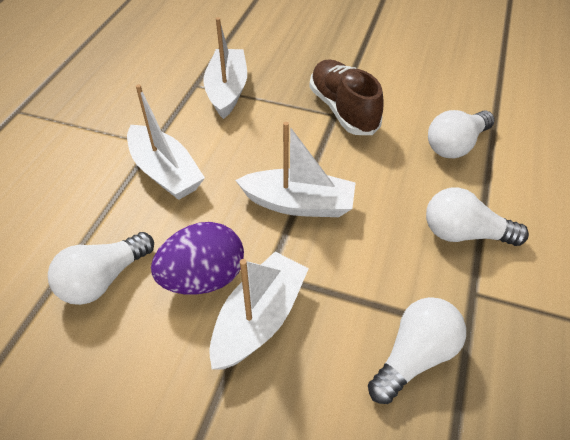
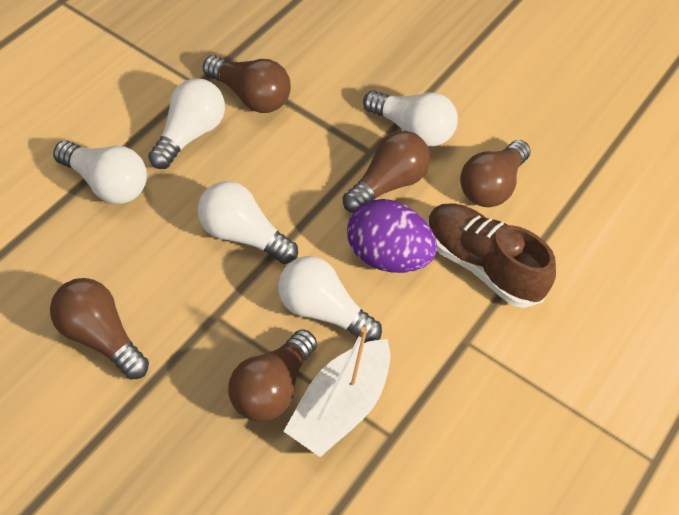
brown light bulb: 0 -> 5
white boat: 4 -> 1
white light bulb: 4 -> 5

